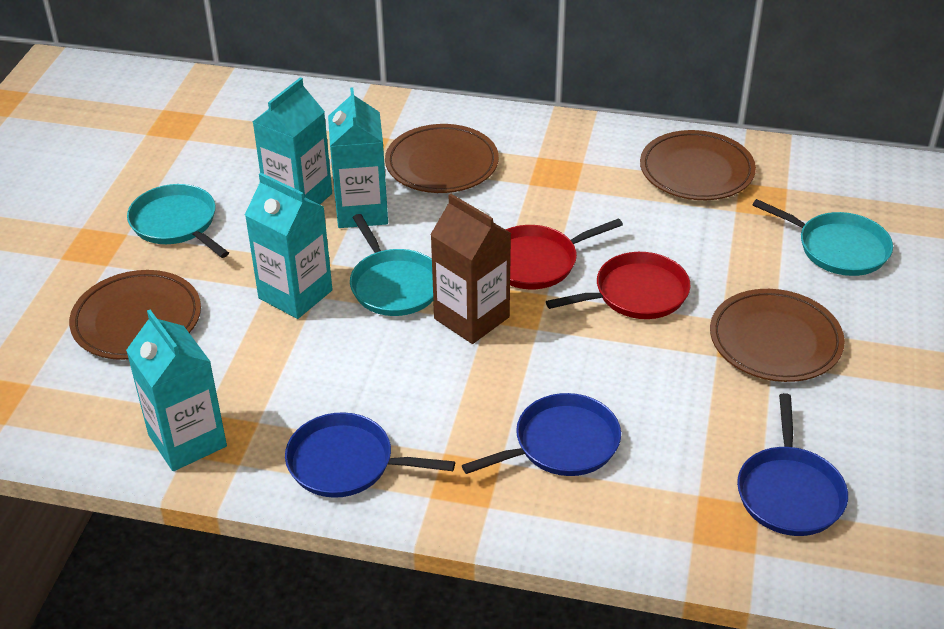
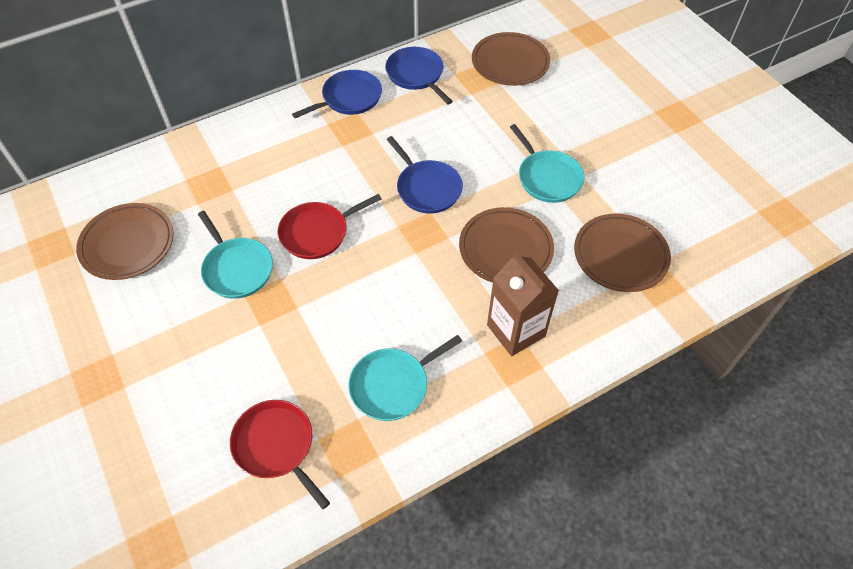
turquoise carton: 4 -> 0

